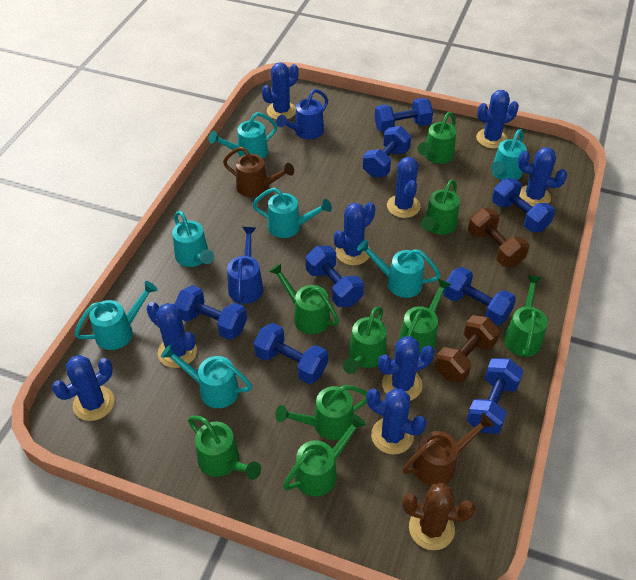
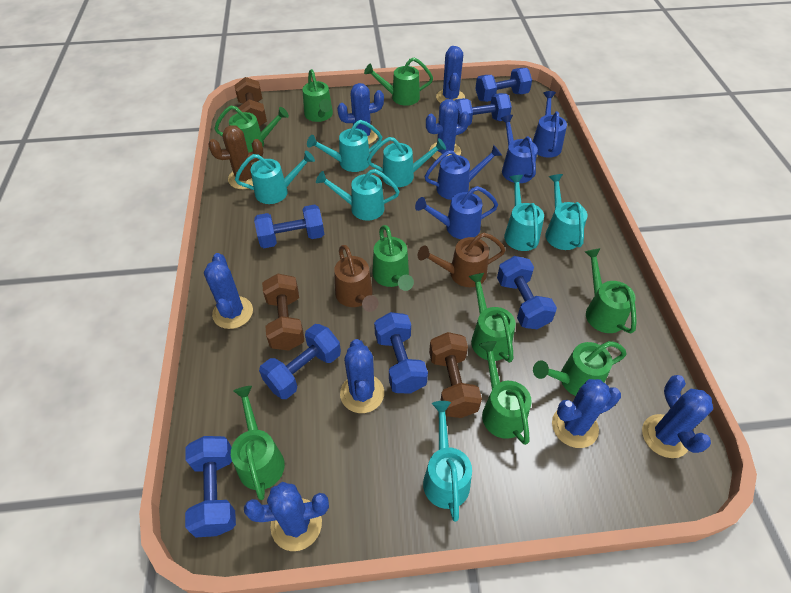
blue cactus: 9 -> 8
blue dumbbell: 8 -> 7
blue watering can: 2 -> 4
brown dumbbell: 2 -> 3

